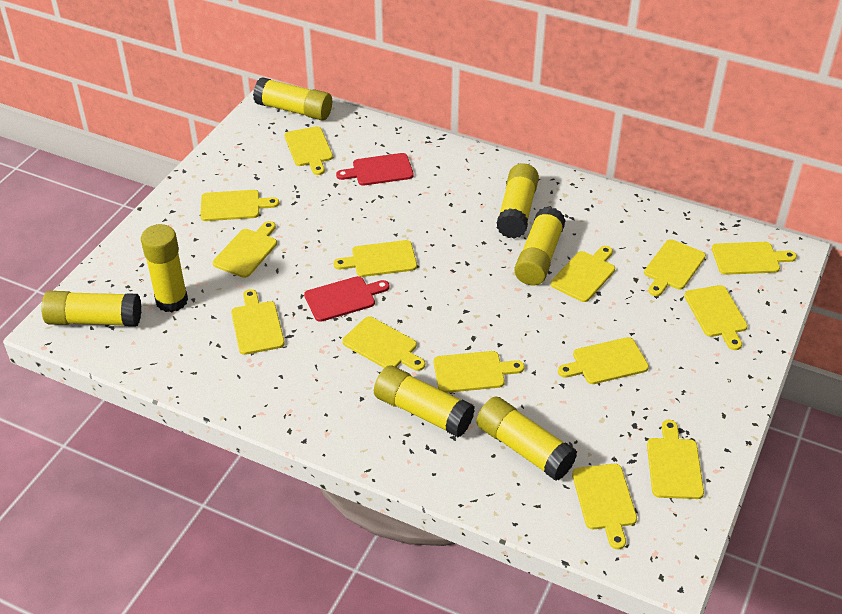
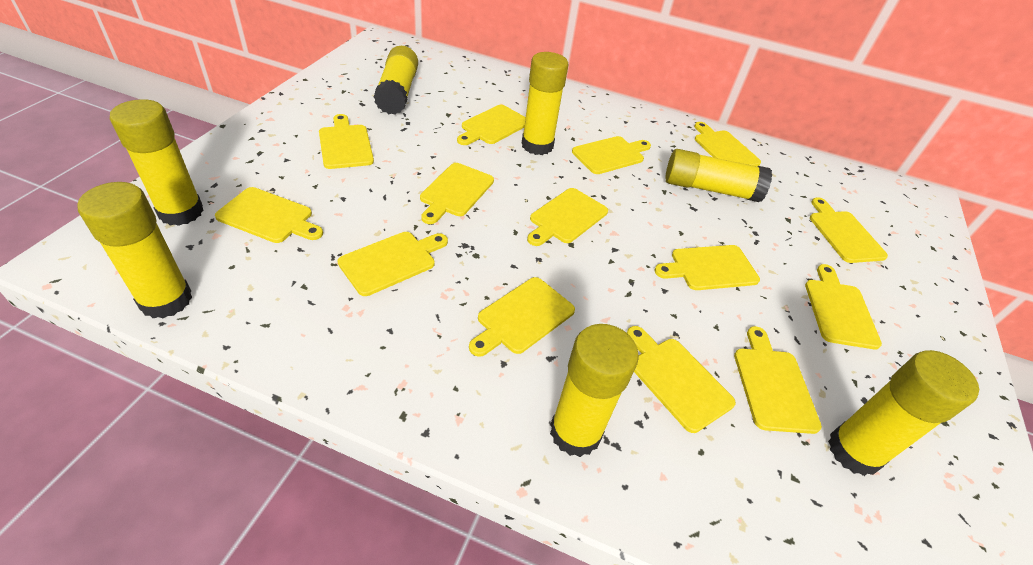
red cutting board: 2 -> 0

